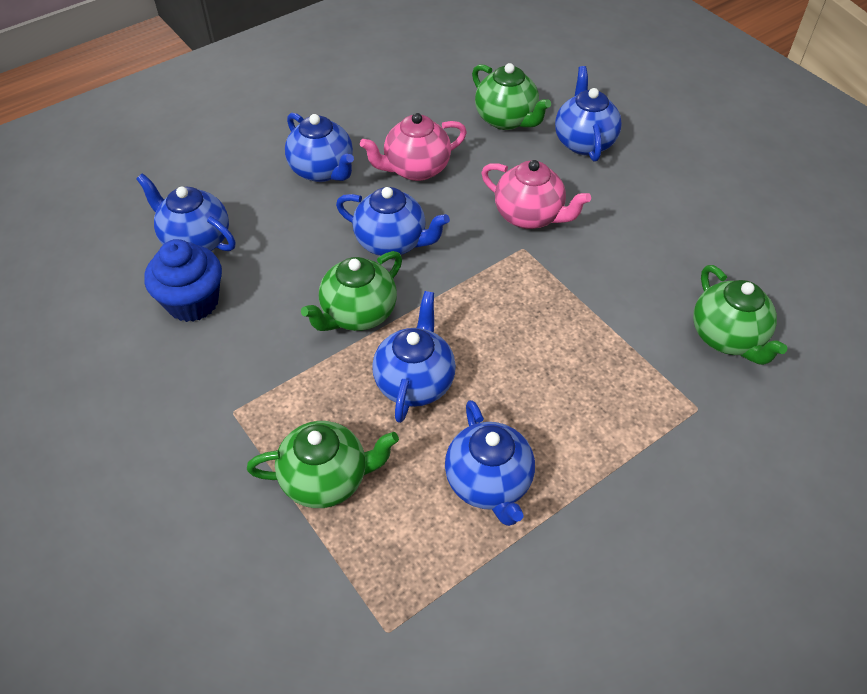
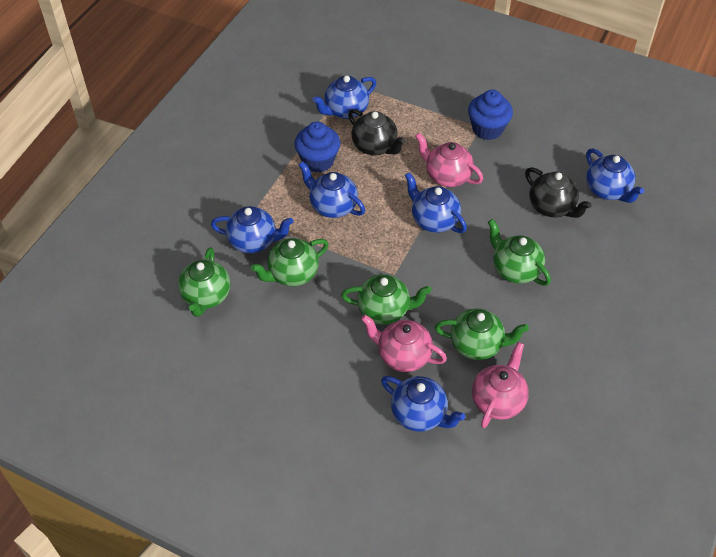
black teapot: 0 -> 2
blue cupcake: 1 -> 2
green teapot: 4 -> 5
pink teapot: 2 -> 3

